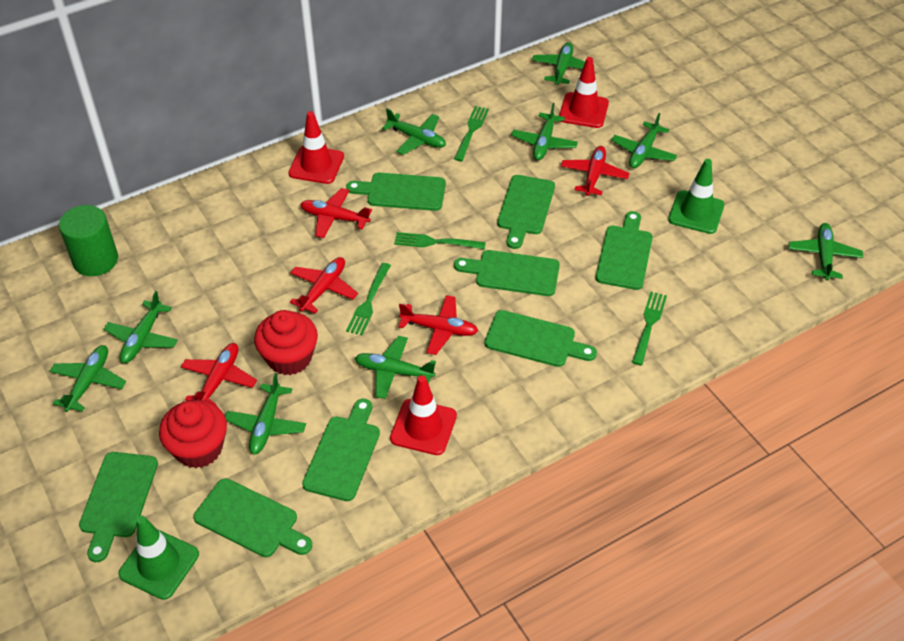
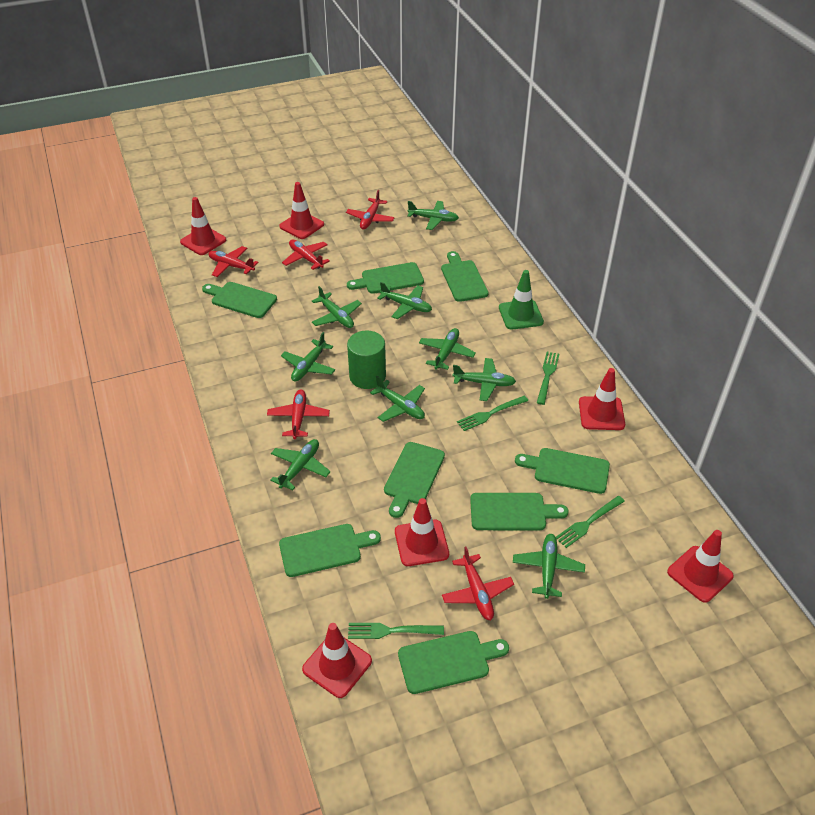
green traffic cone: 2 -> 1
red cupcake: 2 -> 0
red traffic cone: 3 -> 6

